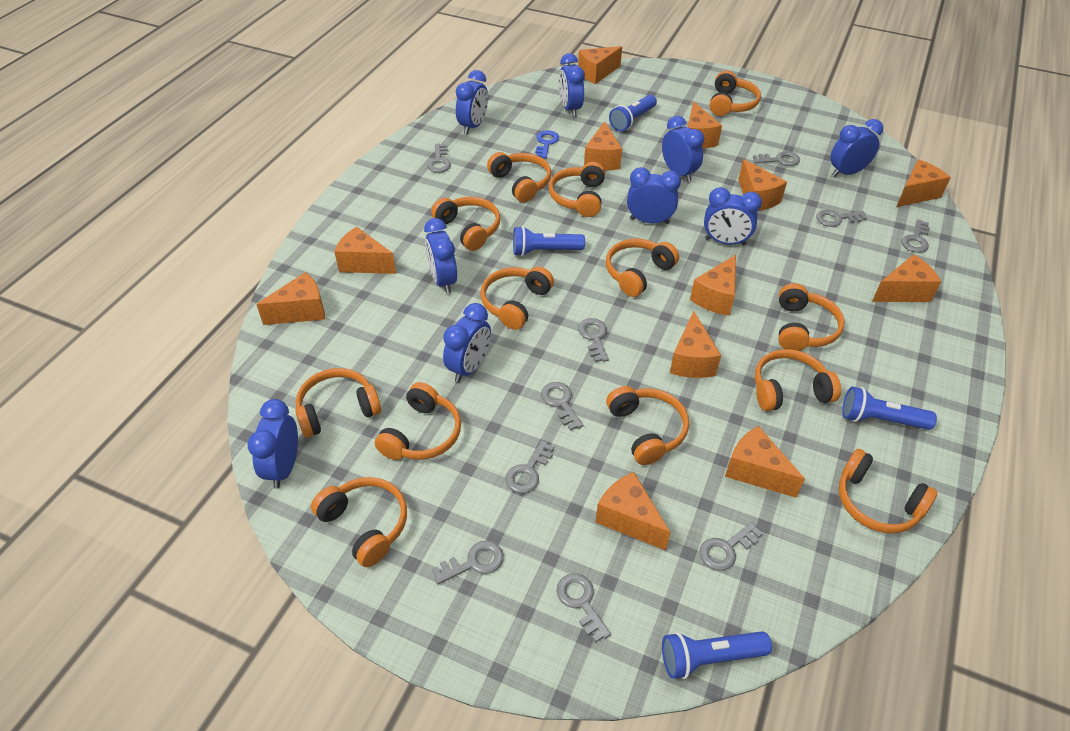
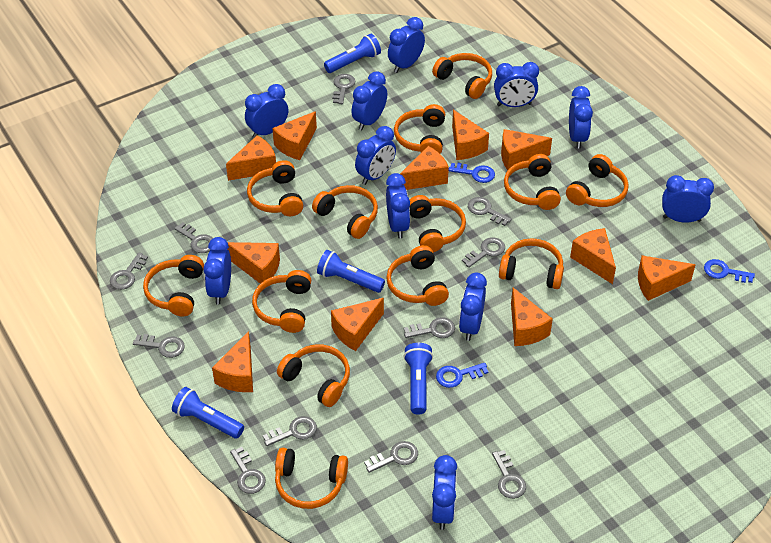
blue clock: 9 -> 11
blue key: 1 -> 3
grey key: 10 -> 11
orange cheese: 12 -> 11

